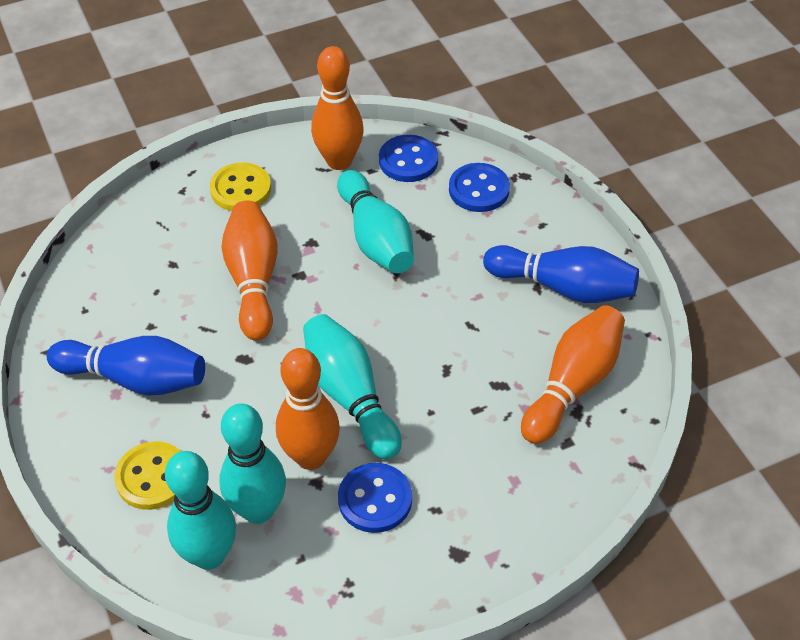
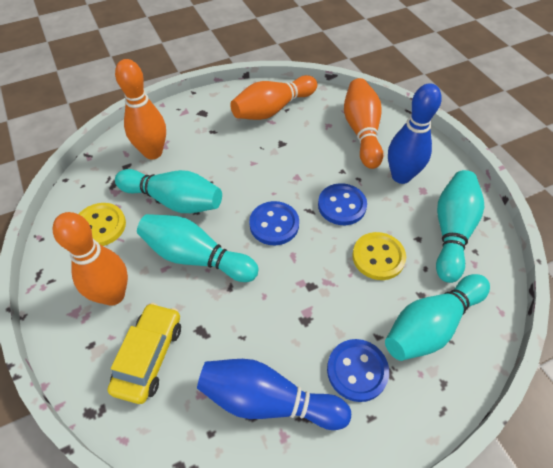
yellow car: 0 -> 1

